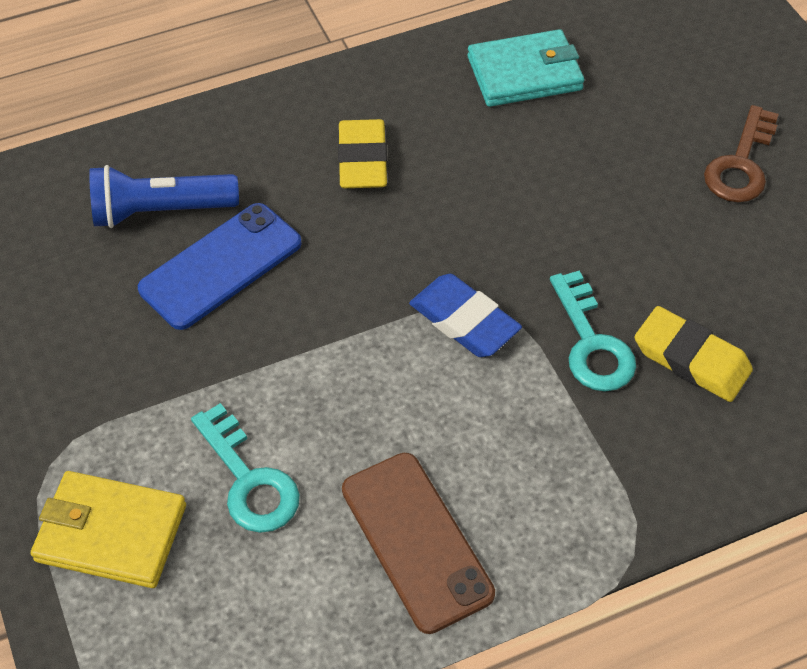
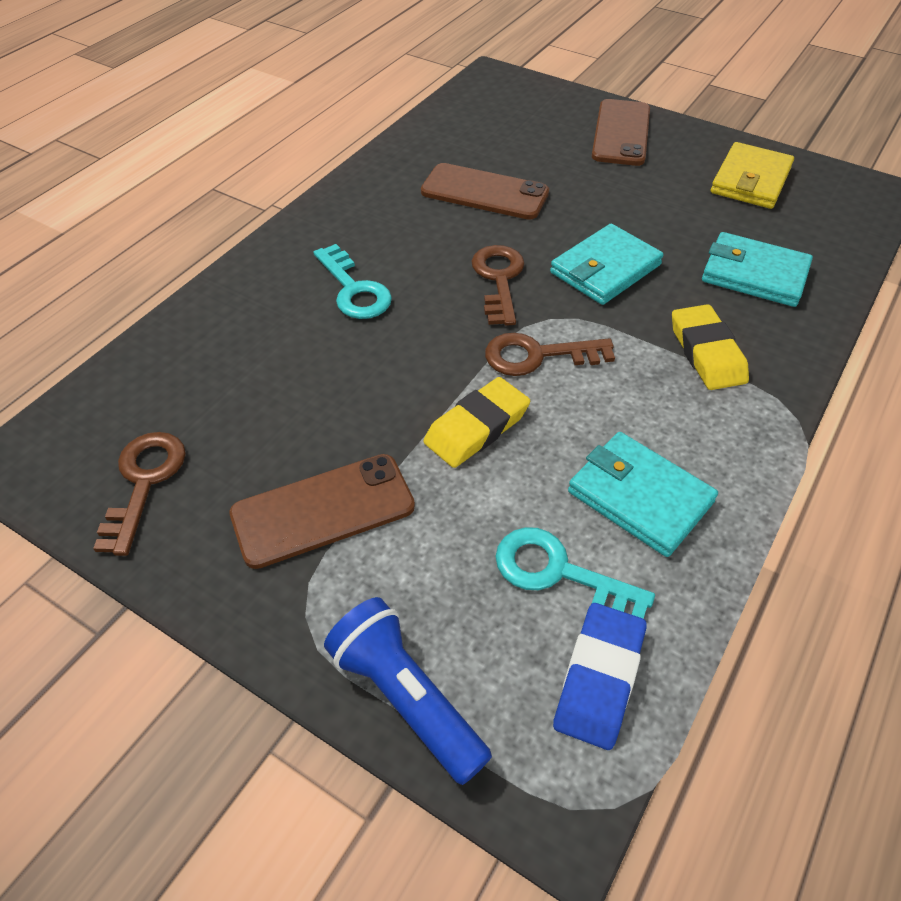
blue phone: 1 -> 0
brown key: 1 -> 3
brown phone: 1 -> 3
turquoise wallet: 1 -> 3

